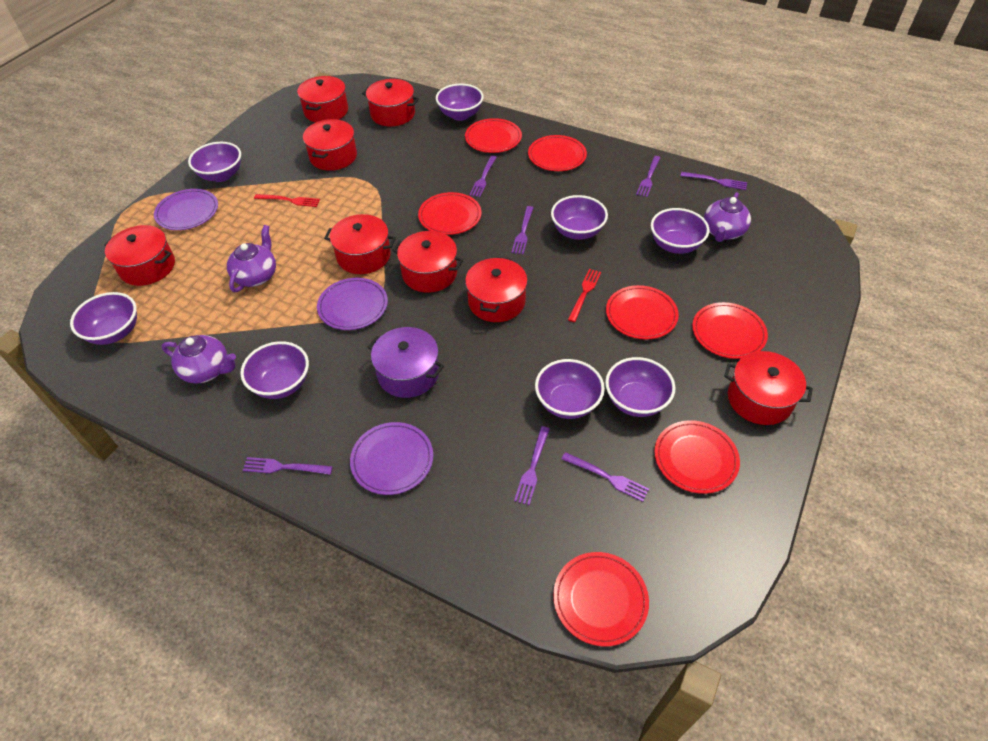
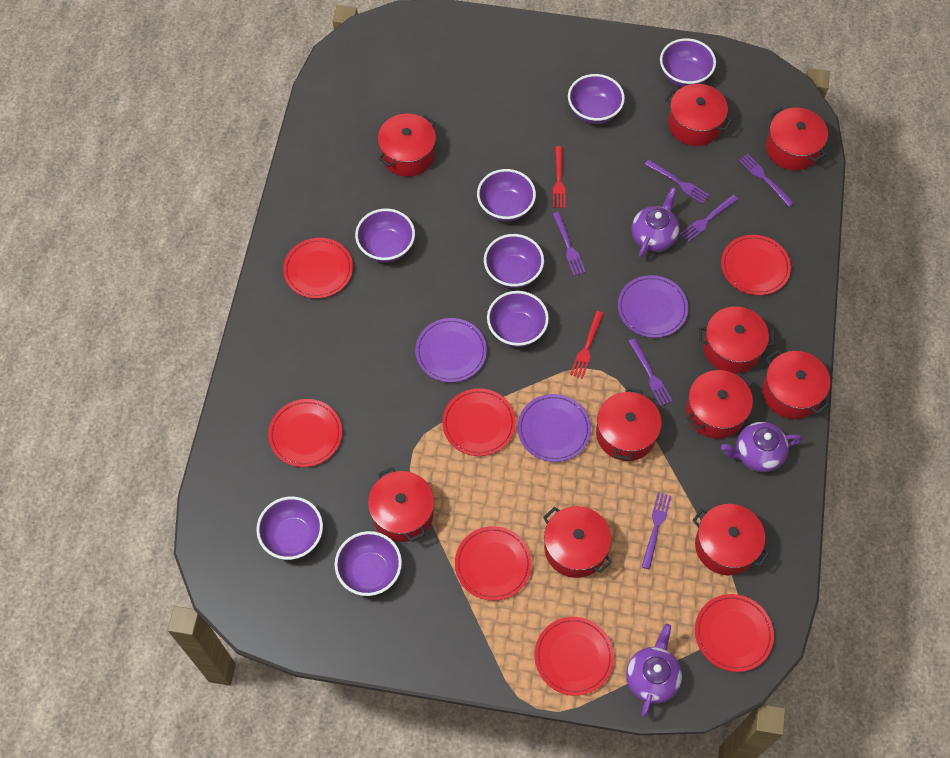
purple fork: 7 -> 6
purple pot: 1 -> 0
red pot: 8 -> 10

